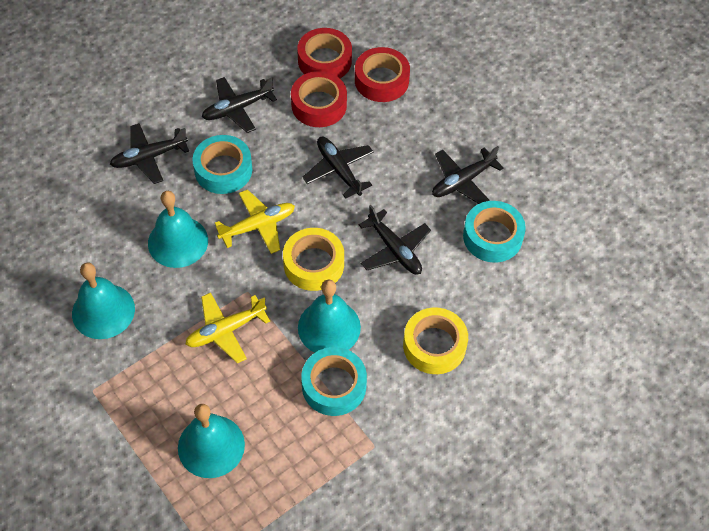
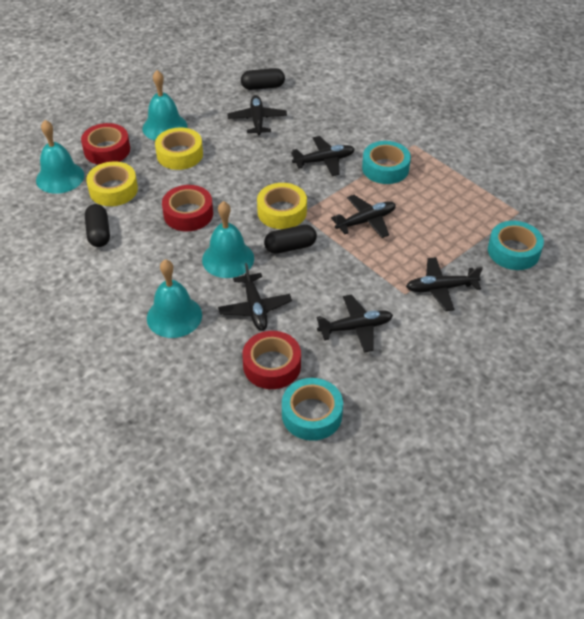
black capsule: 0 -> 3
black plane: 5 -> 6
yellow plane: 2 -> 0
yellow tape: 2 -> 3

